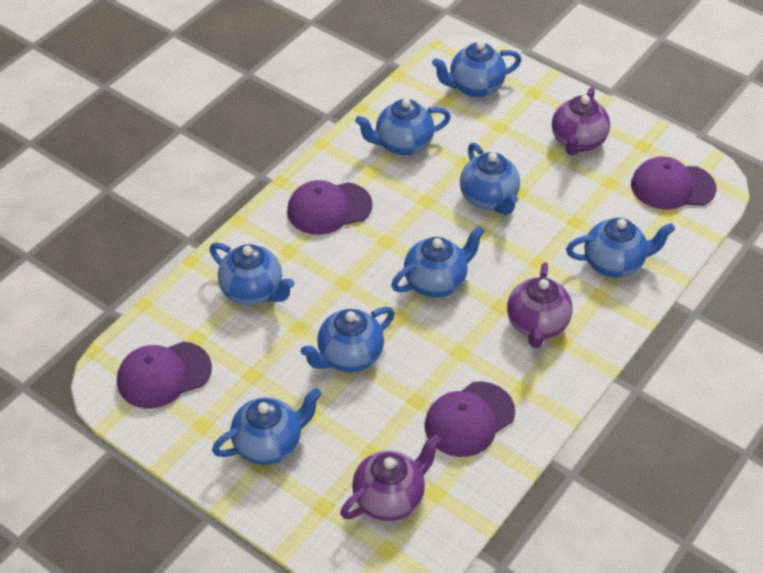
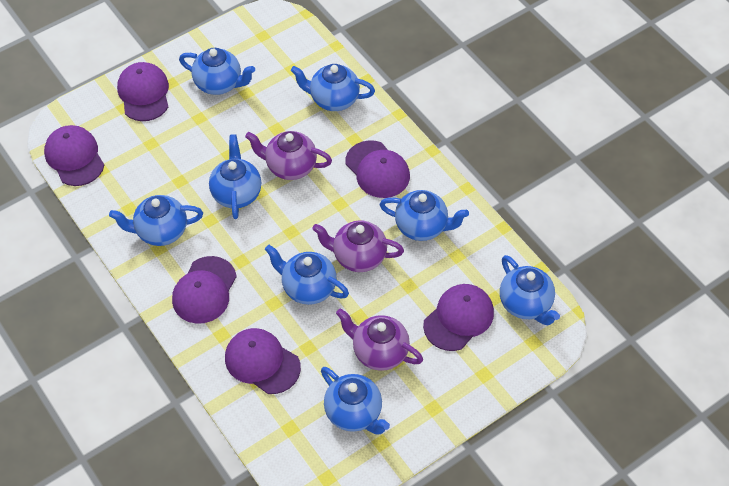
purple cap: 4 -> 6

